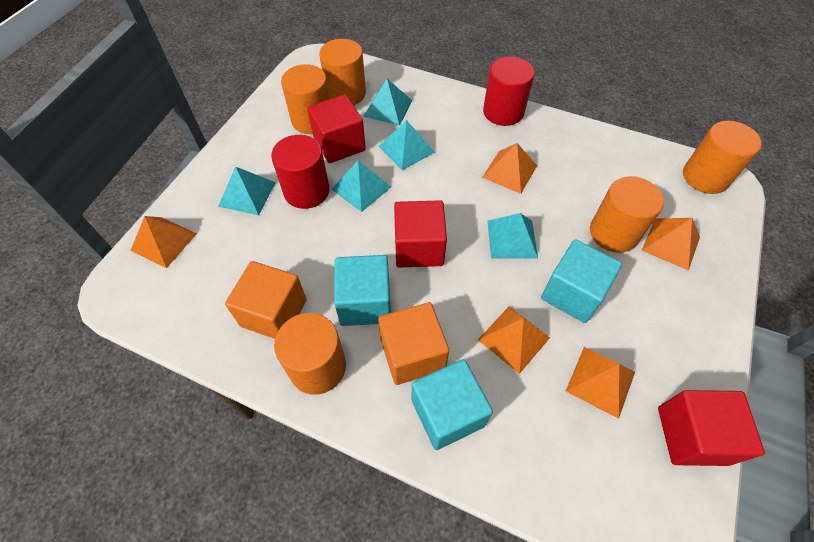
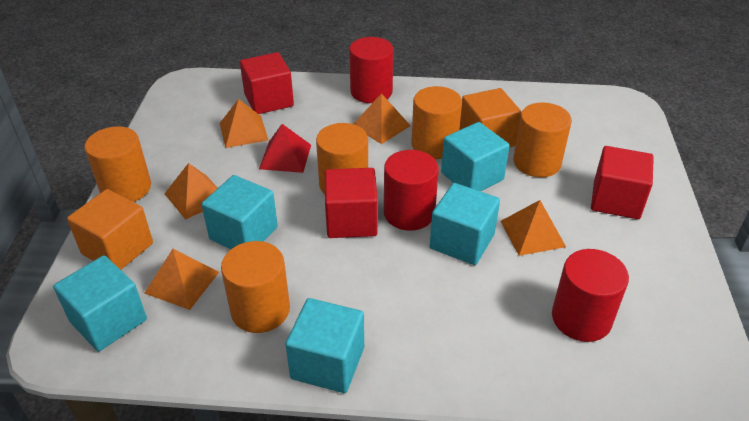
red cylinder: 2 -> 3
red pyramid: 0 -> 1
turquoise cube: 3 -> 5
turquoise pyramid: 5 -> 0

